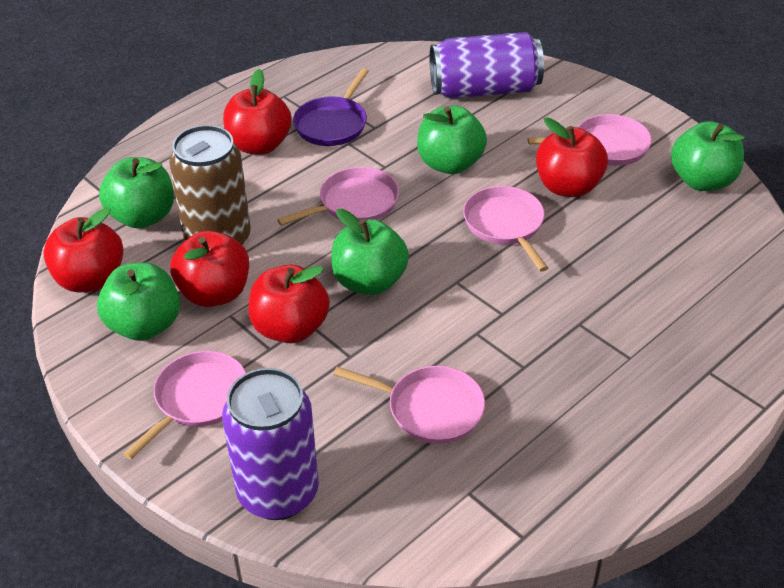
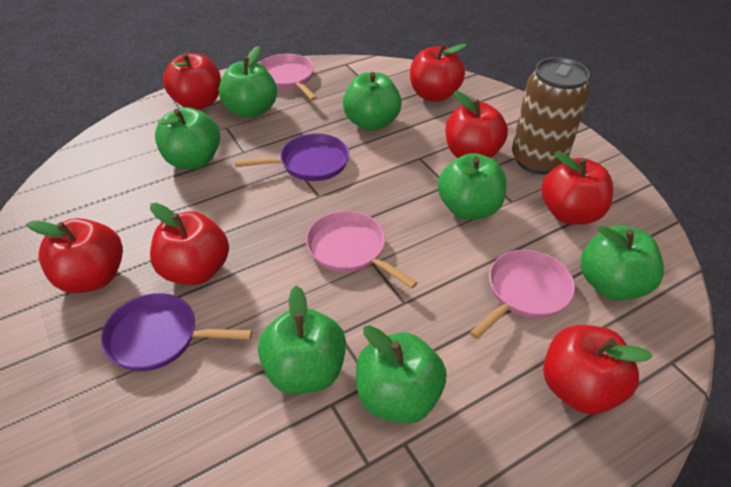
green apple: 5 -> 7
pink pan: 5 -> 3
purple can: 2 -> 0
purple pan: 1 -> 2
red apple: 5 -> 7

